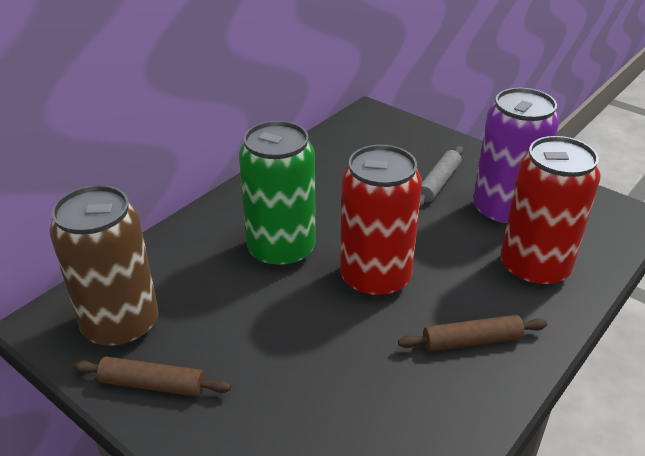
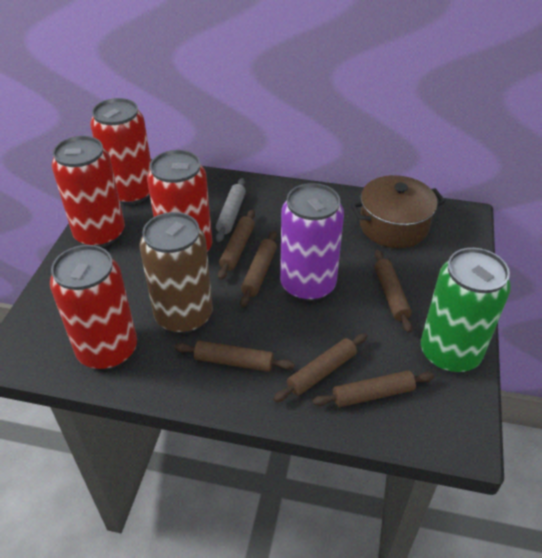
brown pot: 0 -> 1
brown rolling pin: 2 -> 6
red can: 2 -> 4

